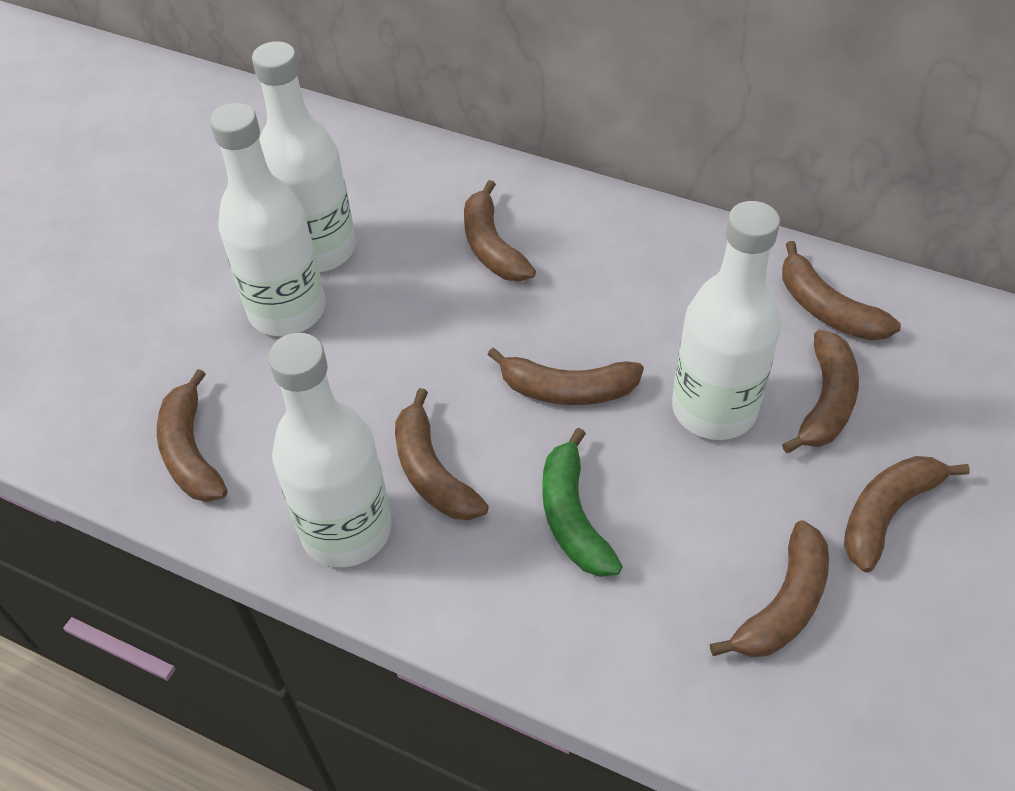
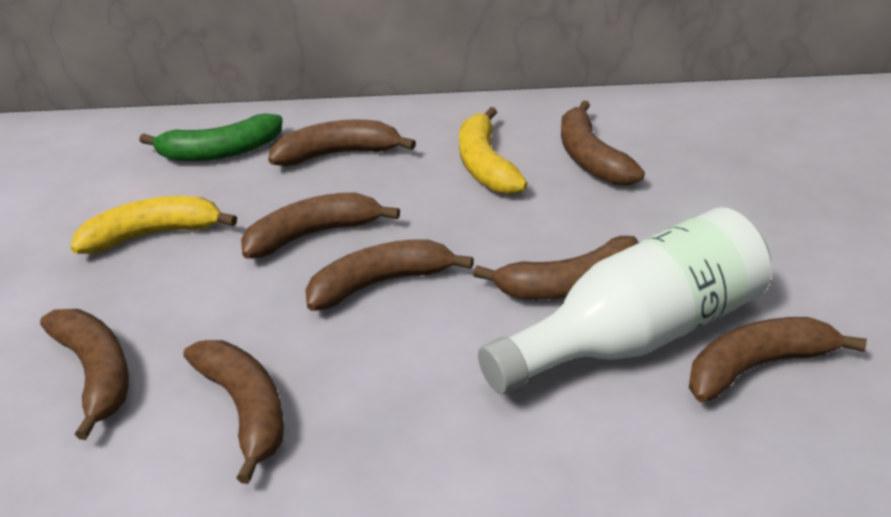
white bottle: 4 -> 1
yellow banana: 0 -> 2

